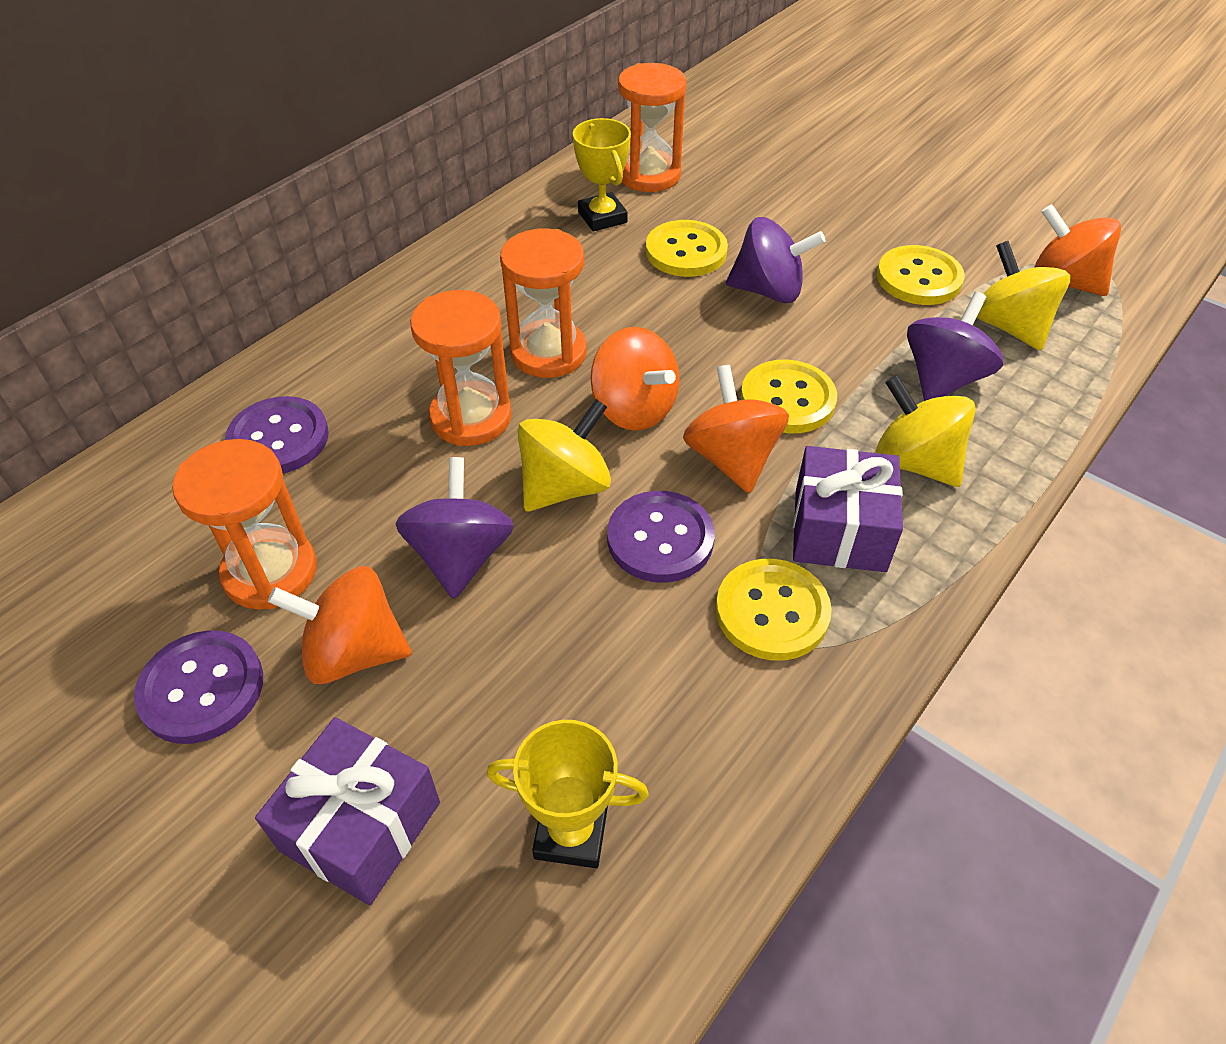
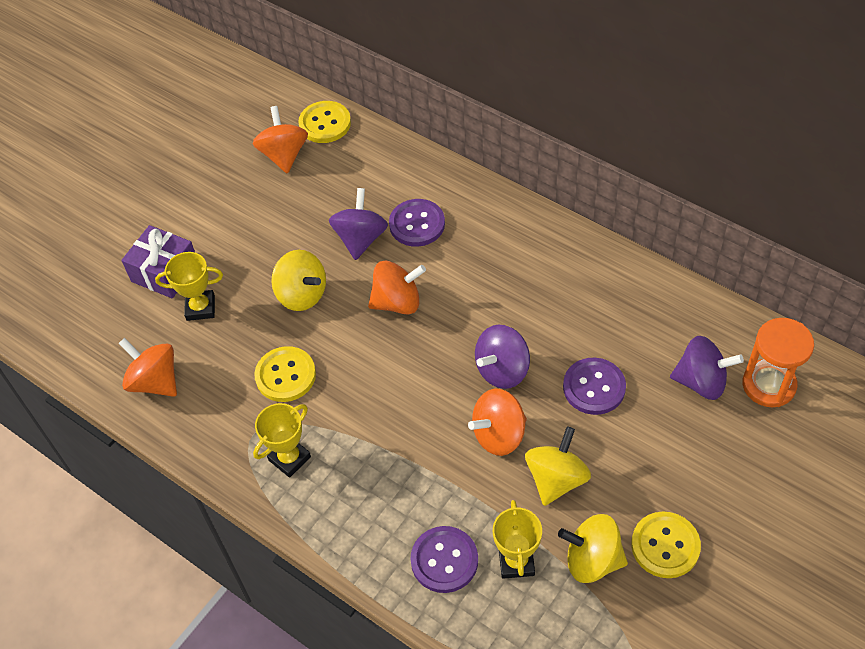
orange hourglass: 4 -> 1
purple gift: 2 -> 1
yellow button: 4 -> 3
yellow trophy: 2 -> 3

